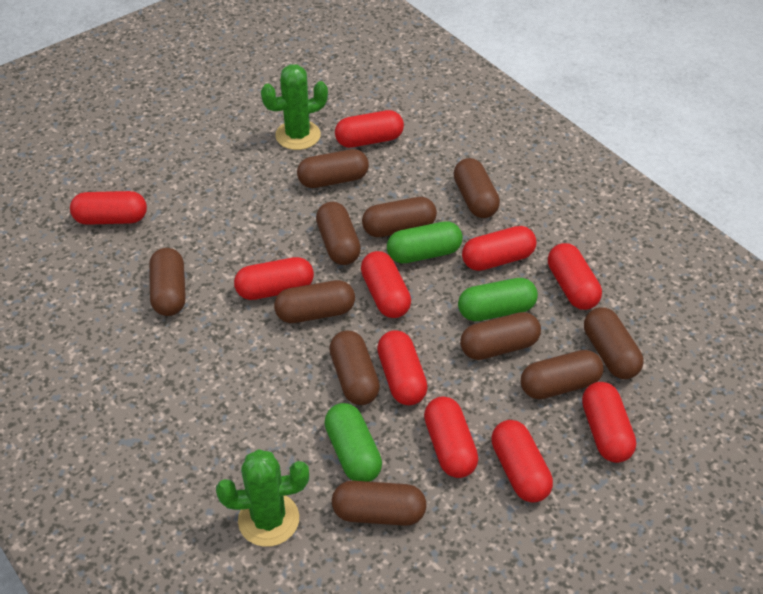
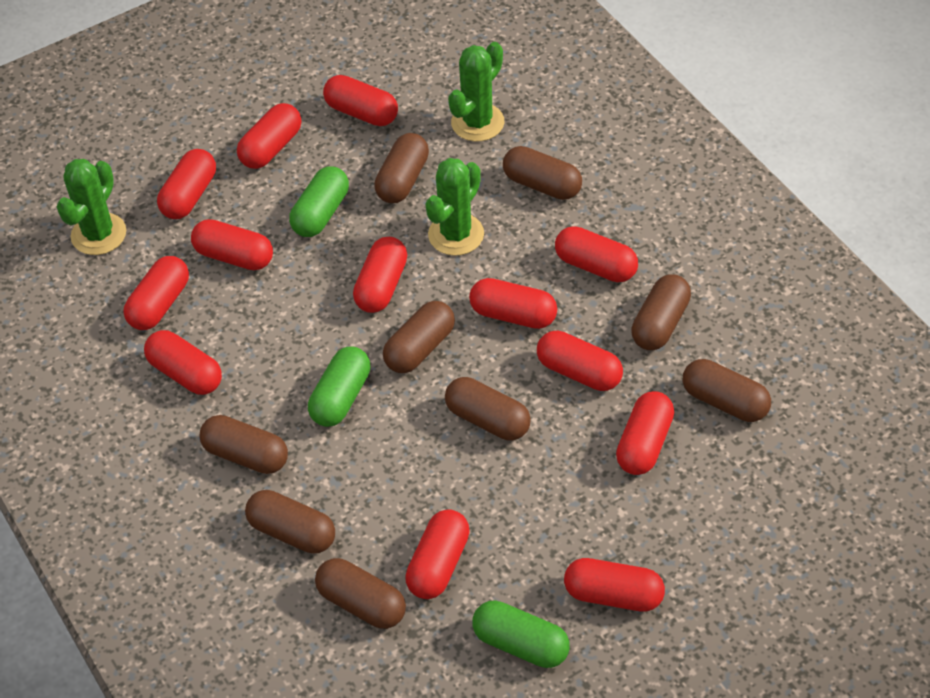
brown capsule: 11 -> 9
green cactus: 2 -> 3
red capsule: 10 -> 13

